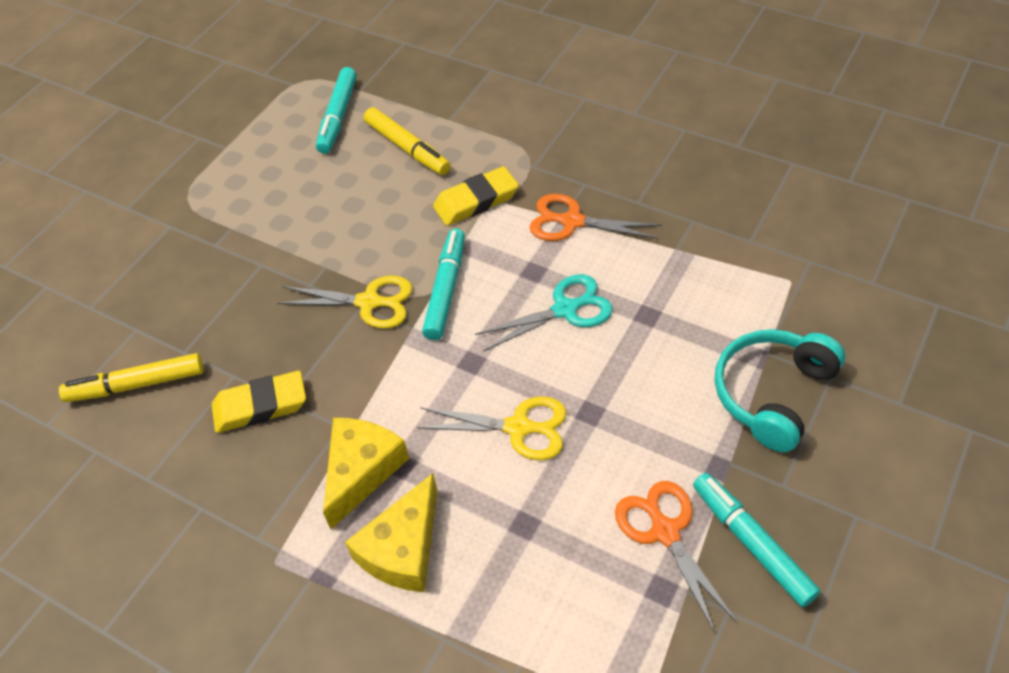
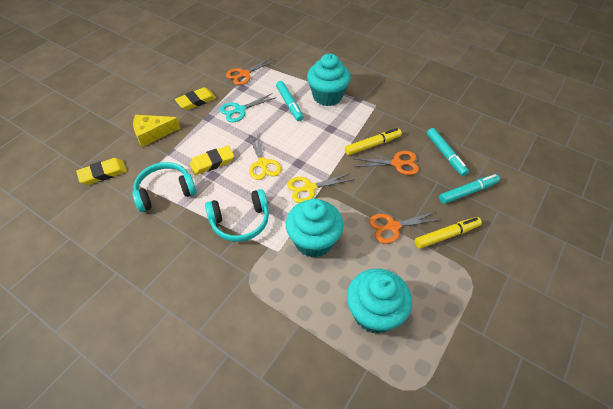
orange scissors: 2 -> 3
turquoise cupcake: 0 -> 3
turquoise headphones: 1 -> 2
yellow cheese: 2 -> 1
yellow eraser: 2 -> 3

